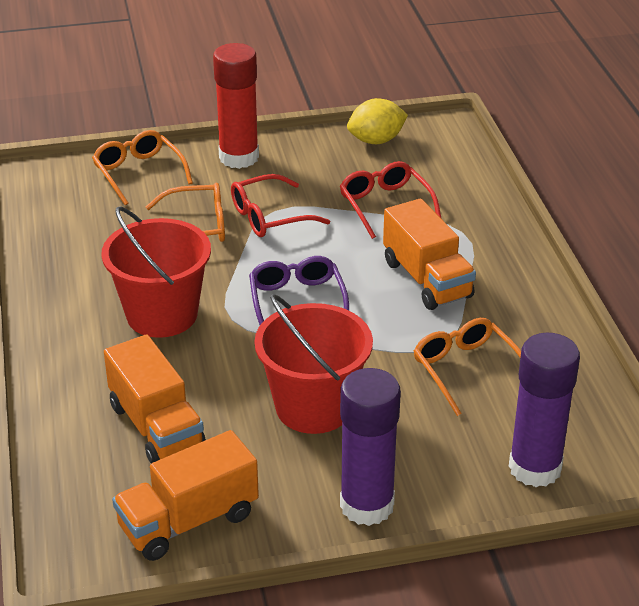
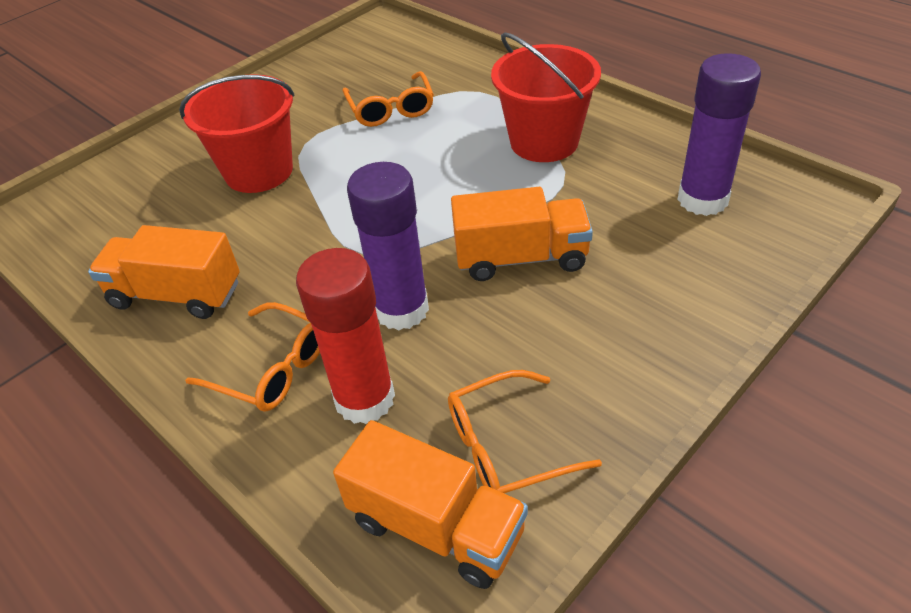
purple glasses: 1 -> 0
red glasses: 2 -> 0
yellow lemon: 1 -> 0

